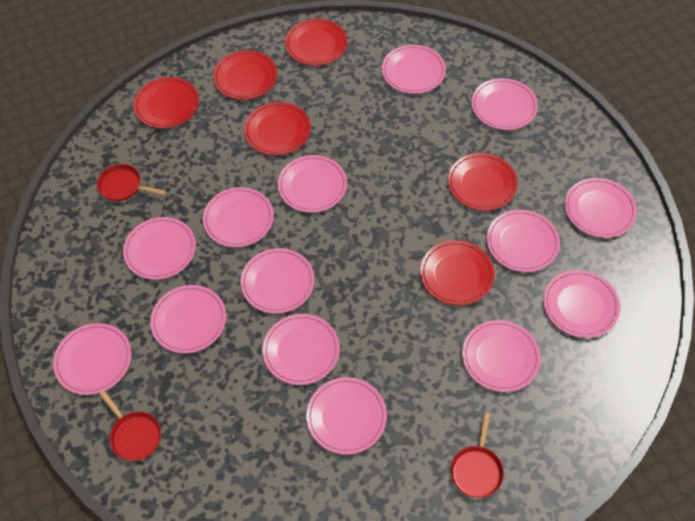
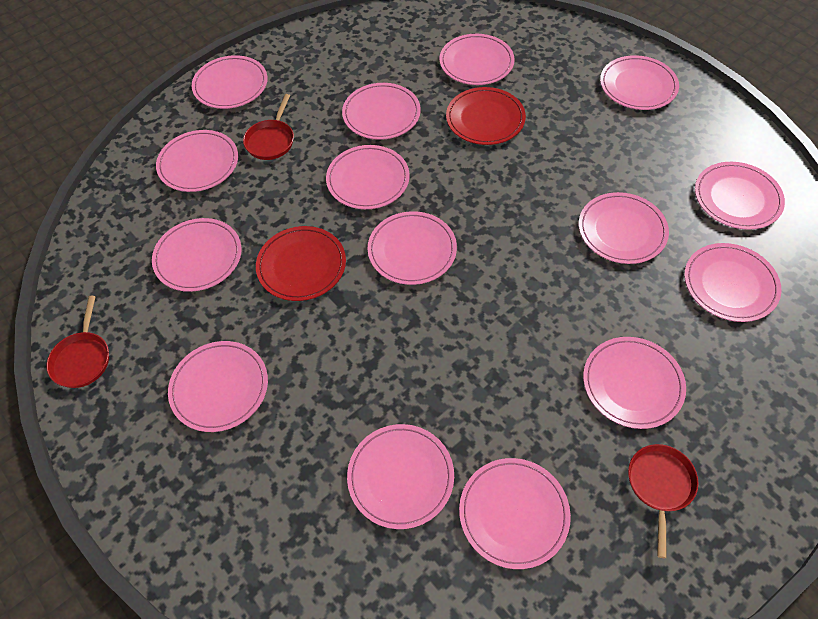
pink plate: 14 -> 15
red plate: 6 -> 2

